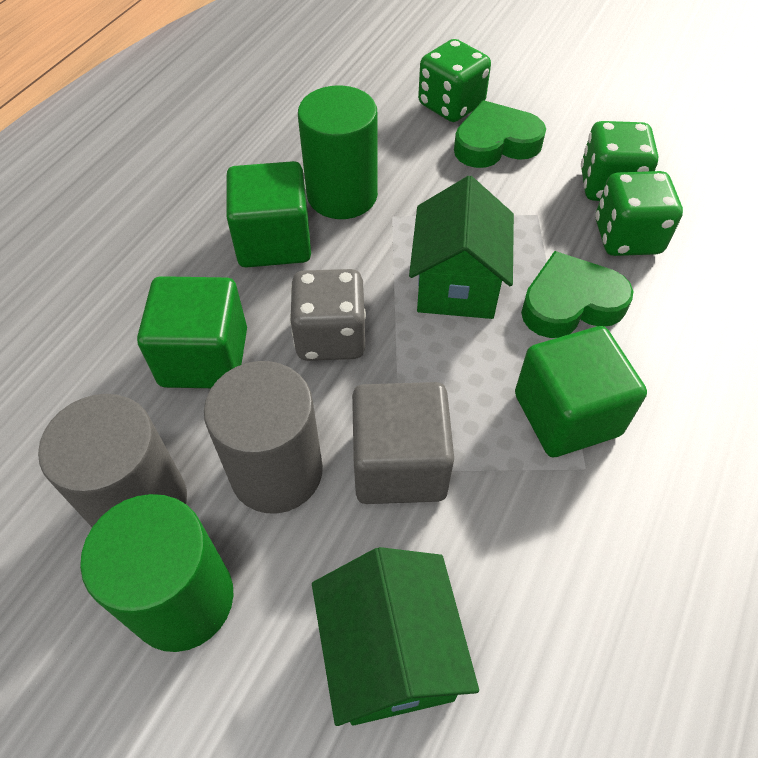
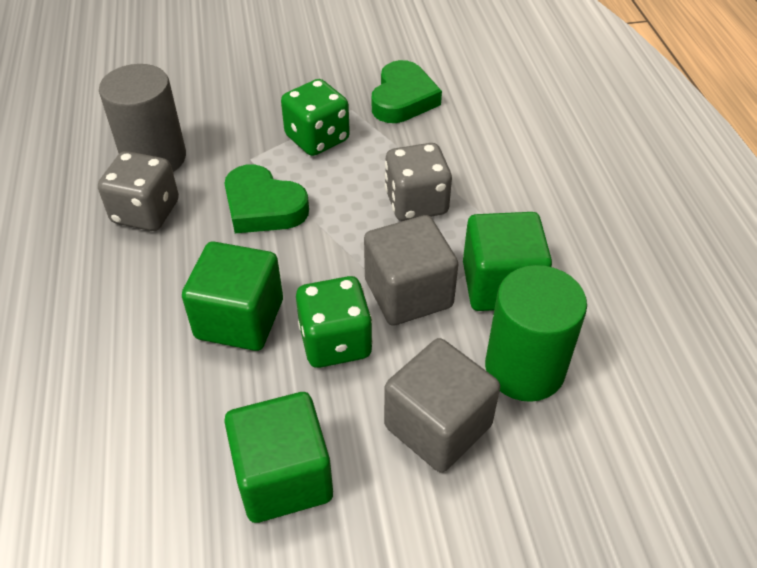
green cylinder: 2 -> 1
green dice: 3 -> 2
green house: 2 -> 0
grey cube: 1 -> 2
grey cylinder: 2 -> 1
grey dice: 1 -> 2

